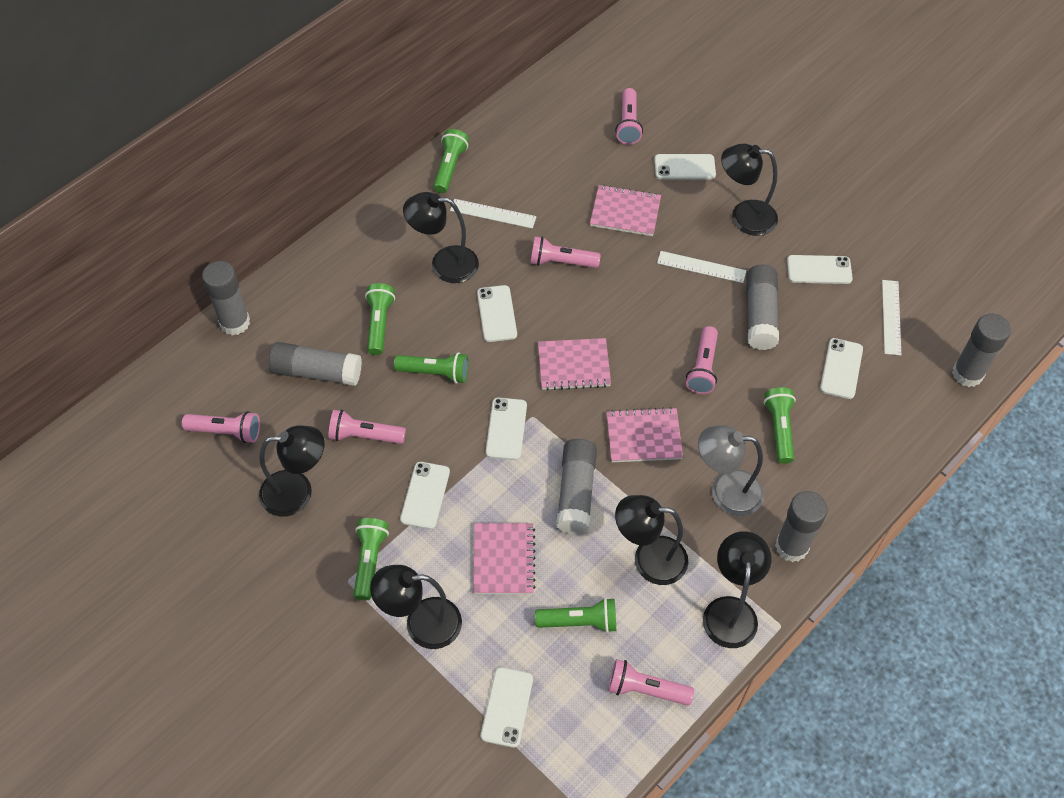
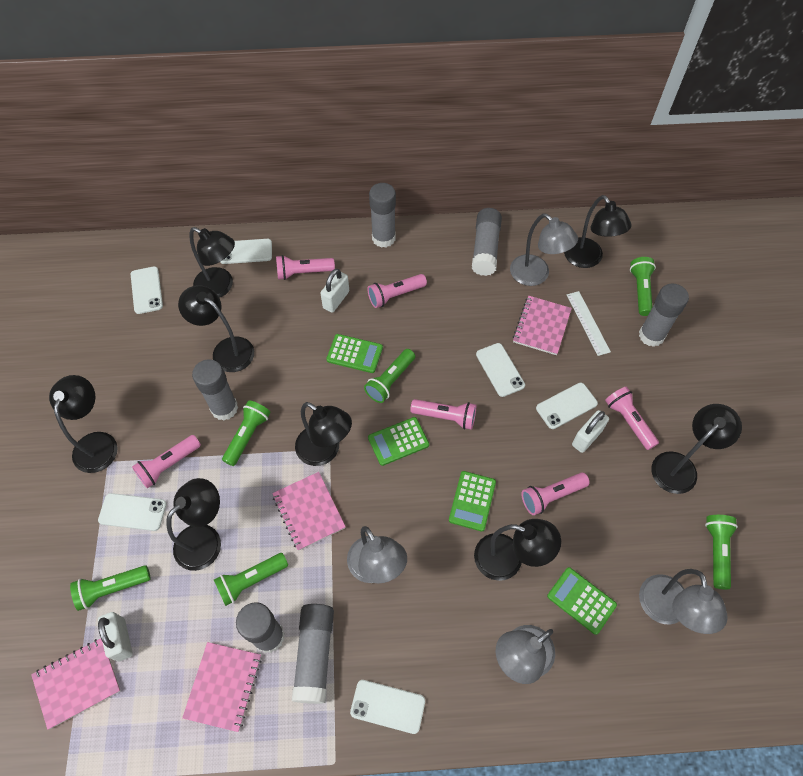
black lamp: 6 -> 8
green calculator: 0 -> 4
grey lamp: 1 -> 4
white padlock: 0 -> 3
white phone: 7 -> 6
white ruler: 3 -> 1

